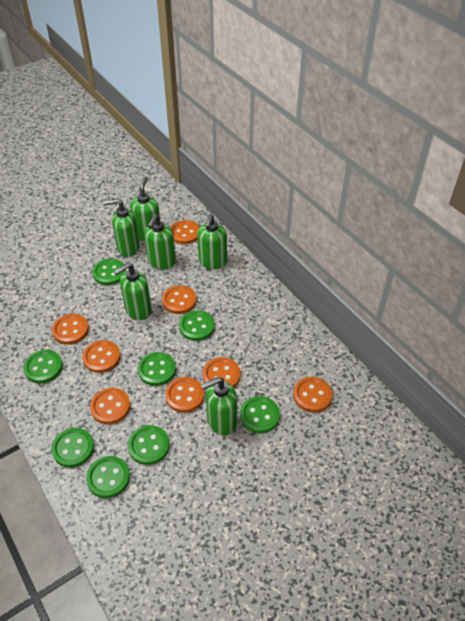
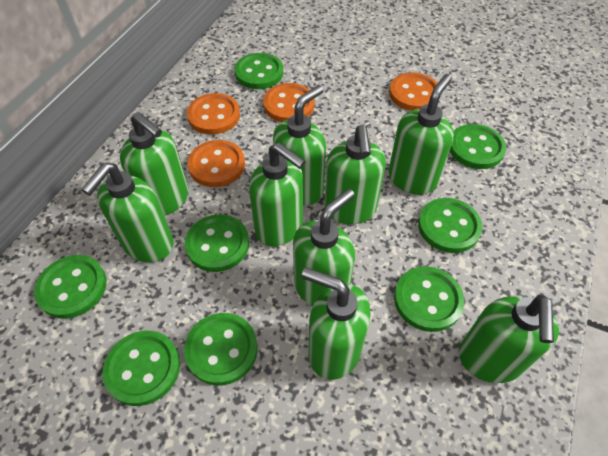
green soap dispenser: 6 -> 9
orange button: 8 -> 4

